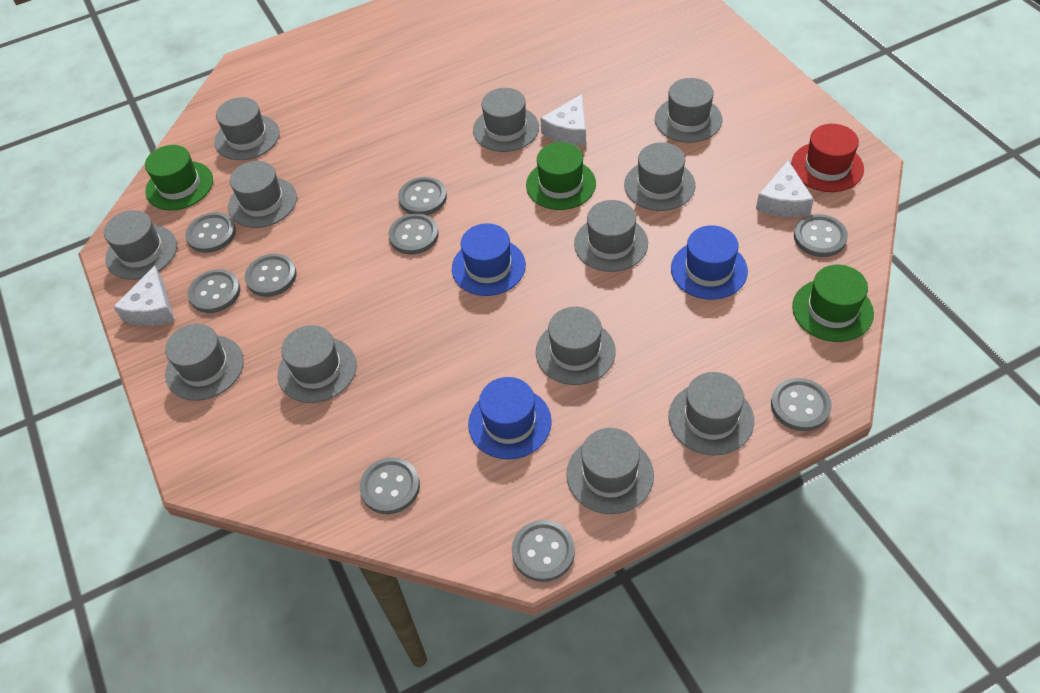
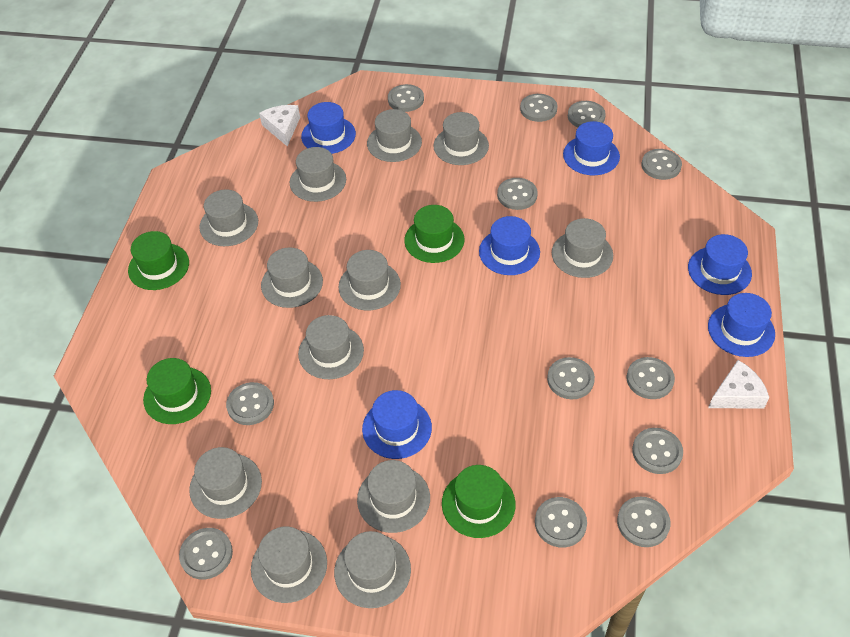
blue hat: 3 -> 6
green hat: 3 -> 4
grey button: 9 -> 12
red hat: 1 -> 0
white cheese: 3 -> 2

